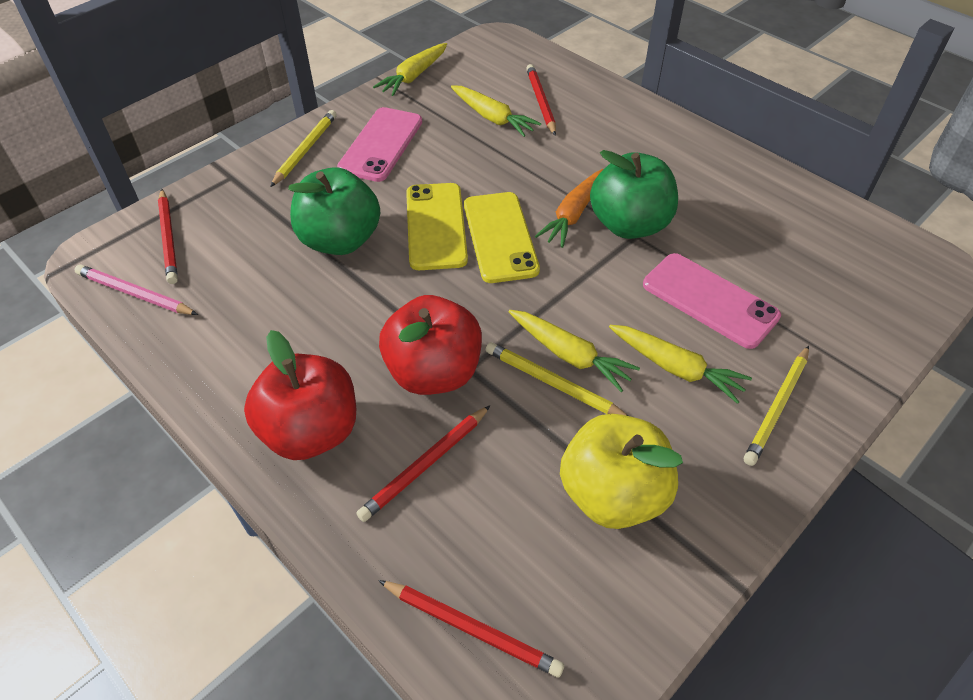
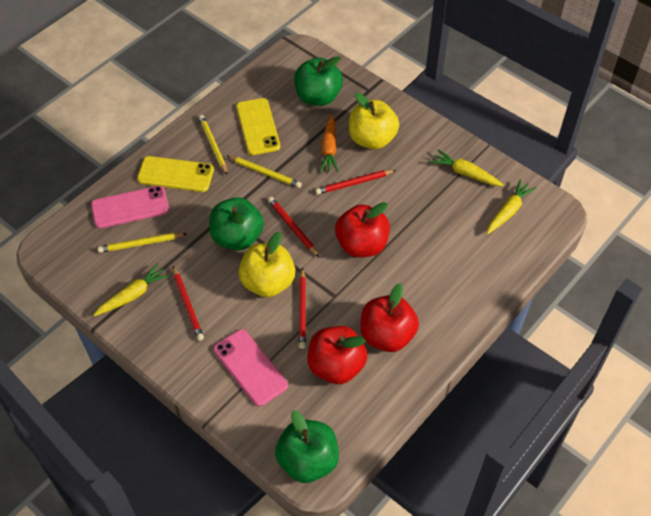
green apple: 2 -> 3
pink pencil: 1 -> 0
red apple: 2 -> 3
yellow apple: 1 -> 2
yellow carrot: 4 -> 3

